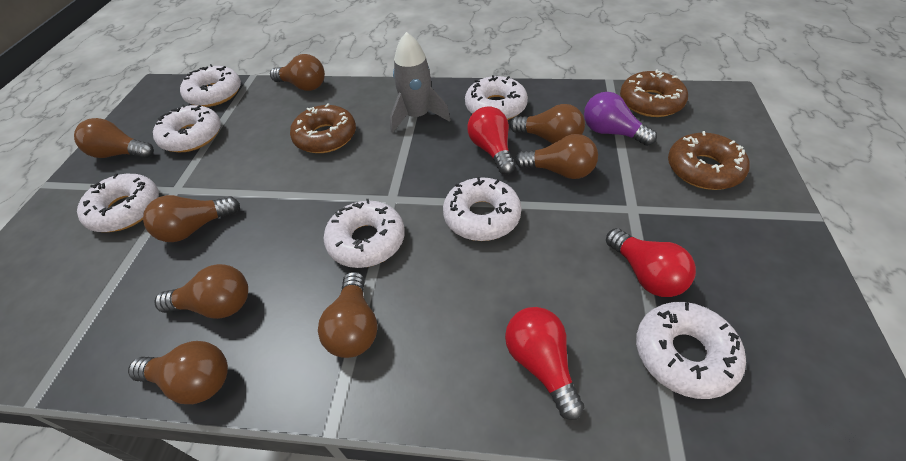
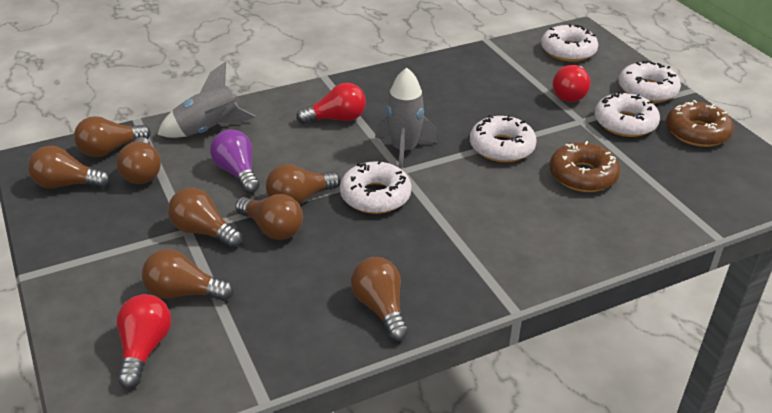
brown donut: 3 -> 2
grey rocket: 1 -> 2
white donut: 7 -> 5

